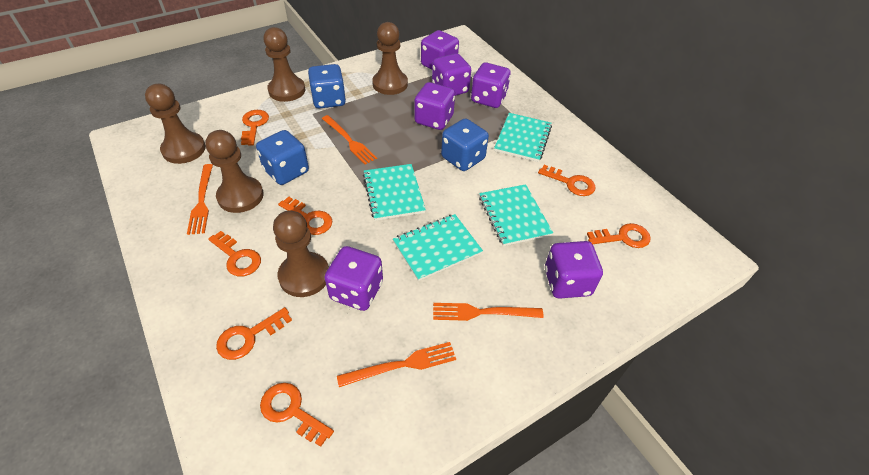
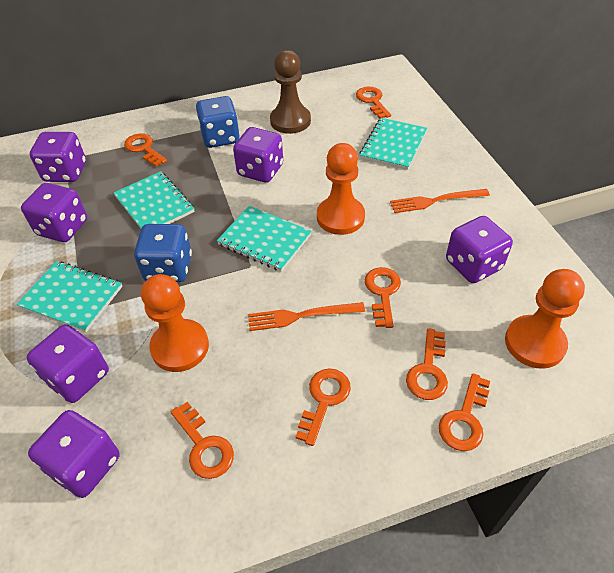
blue dice: 3 -> 2
brown pawn: 5 -> 1
orange fork: 4 -> 2
orange pawn: 0 -> 3

